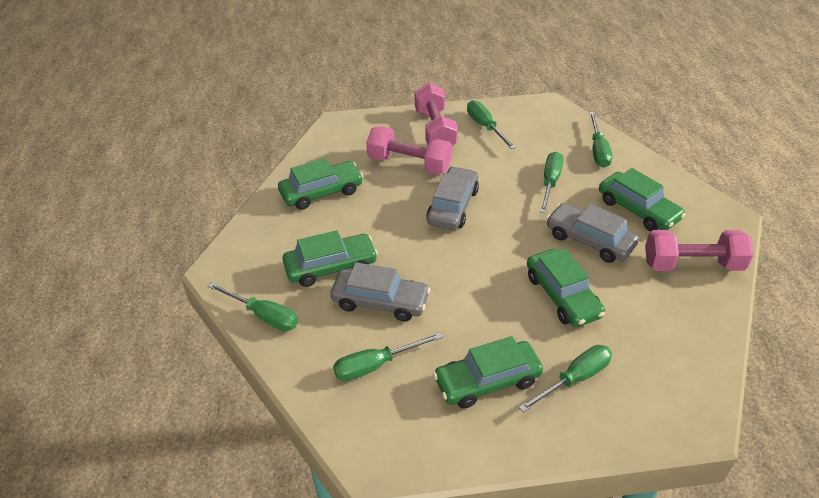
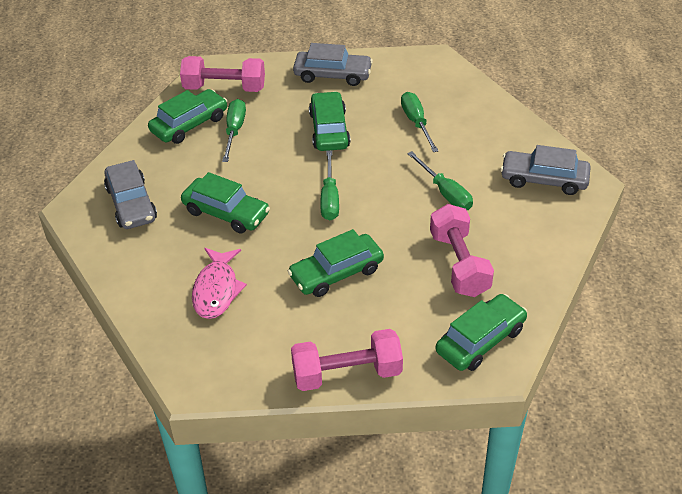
green screwdriver: 6 -> 4
pink fish: 0 -> 1

